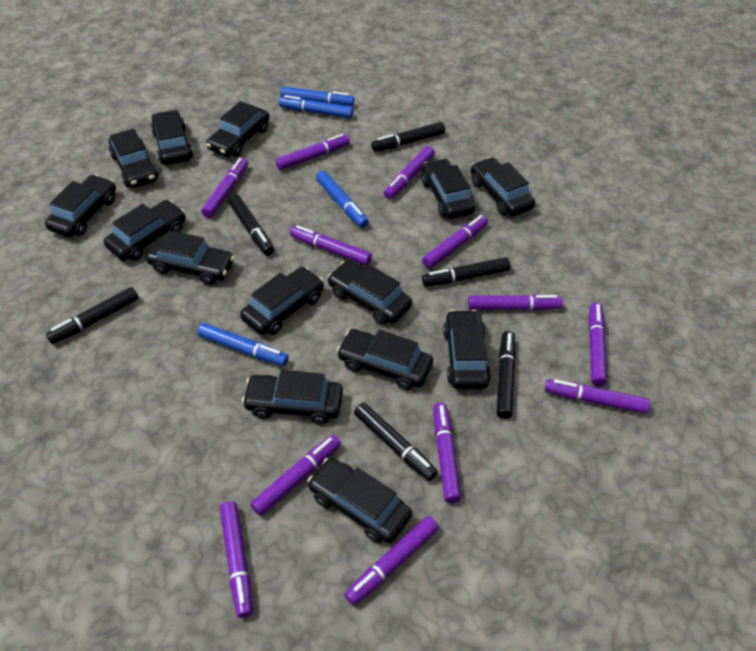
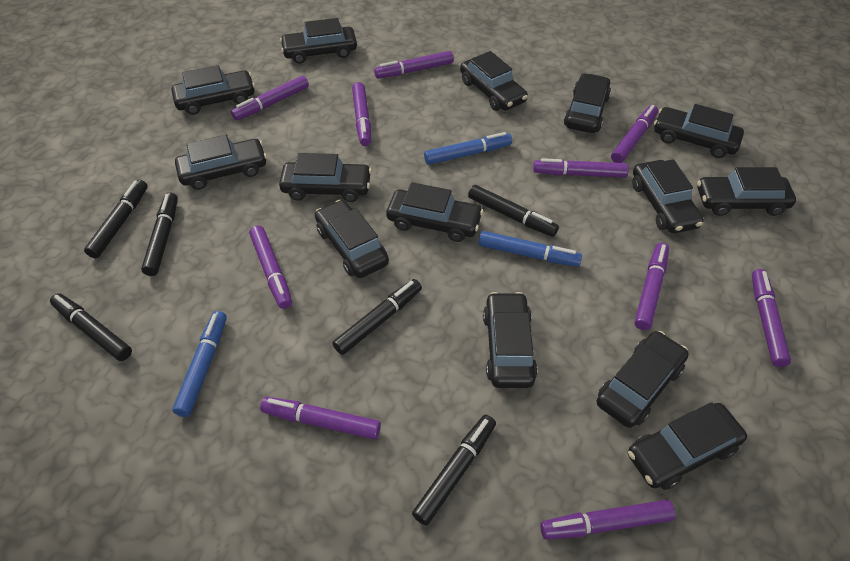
blue marker: 4 -> 3
purple marker: 12 -> 10

